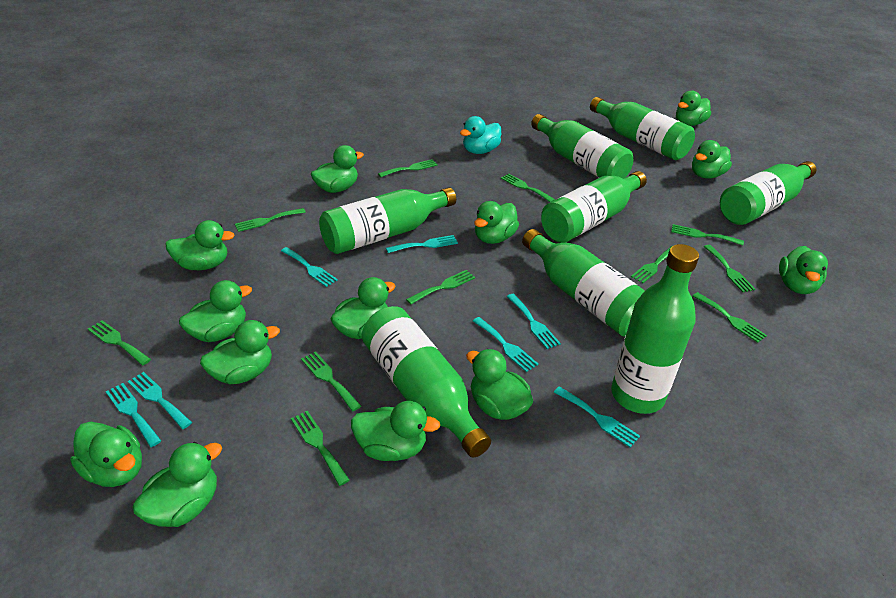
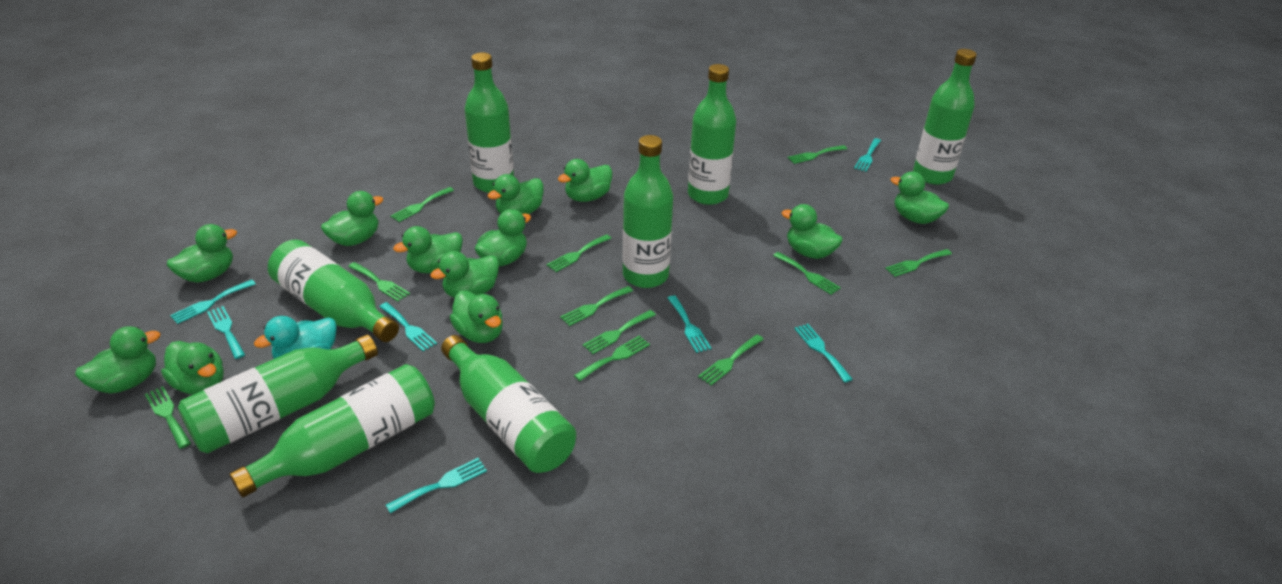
green duck: 13 -> 12

